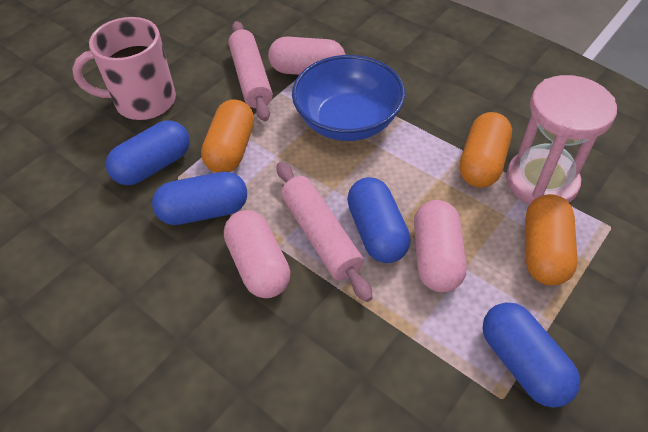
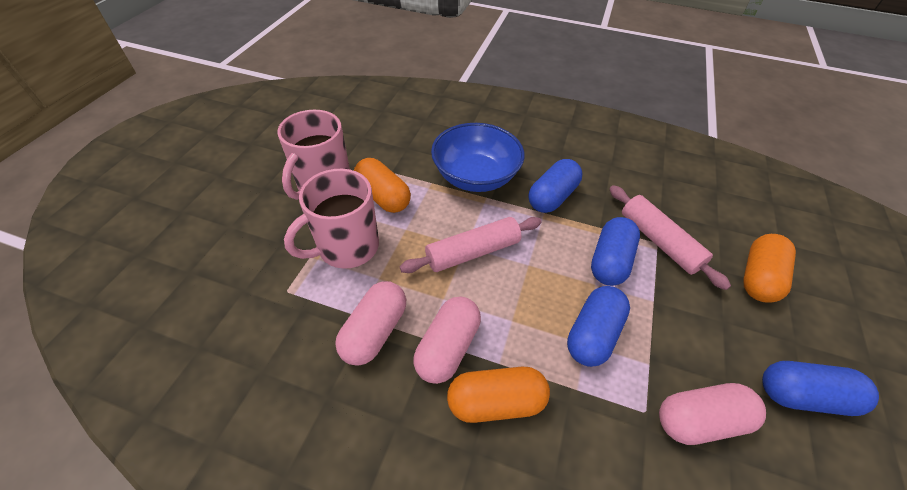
pink hourglass: 1 -> 0
pink mug: 1 -> 2

